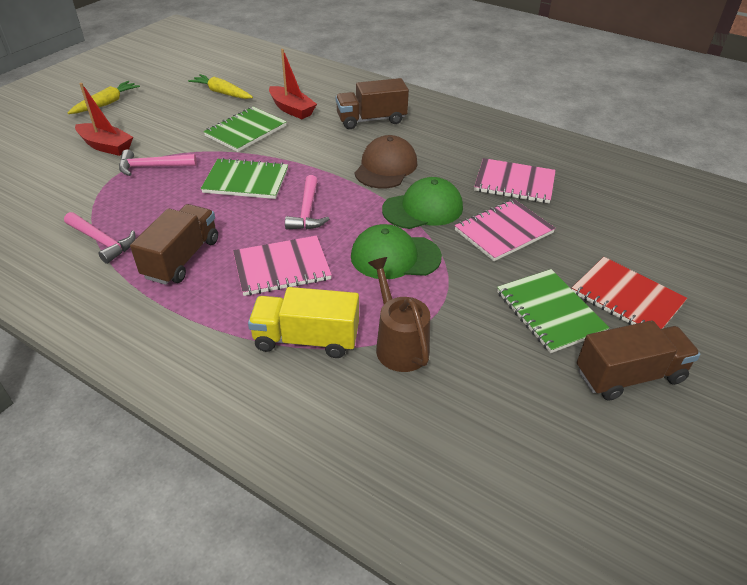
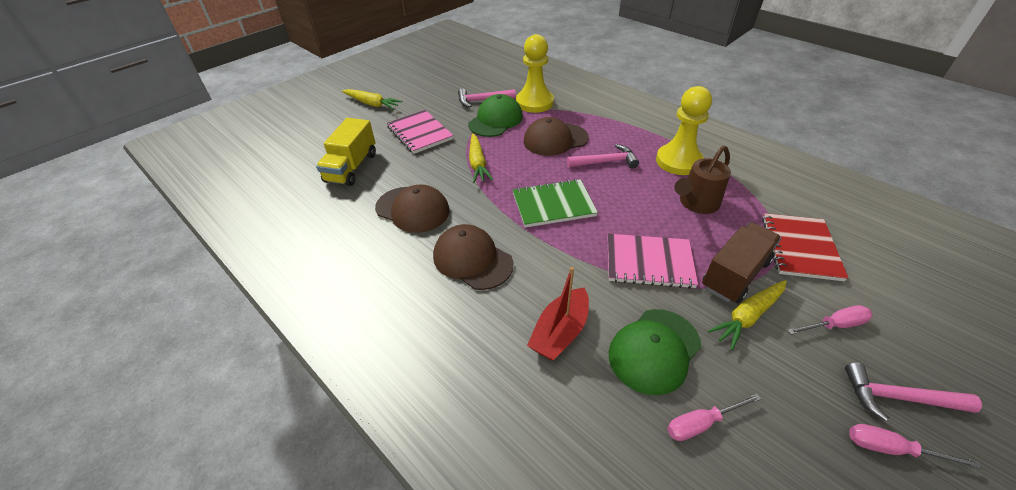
brown cap: 1 -> 3
brown truck: 3 -> 1
green notebook: 3 -> 1
pink notebook: 3 -> 2
pink screwdriver: 0 -> 3
red boat: 2 -> 1
yellow carrot: 2 -> 3
yellow pawn: 0 -> 2

